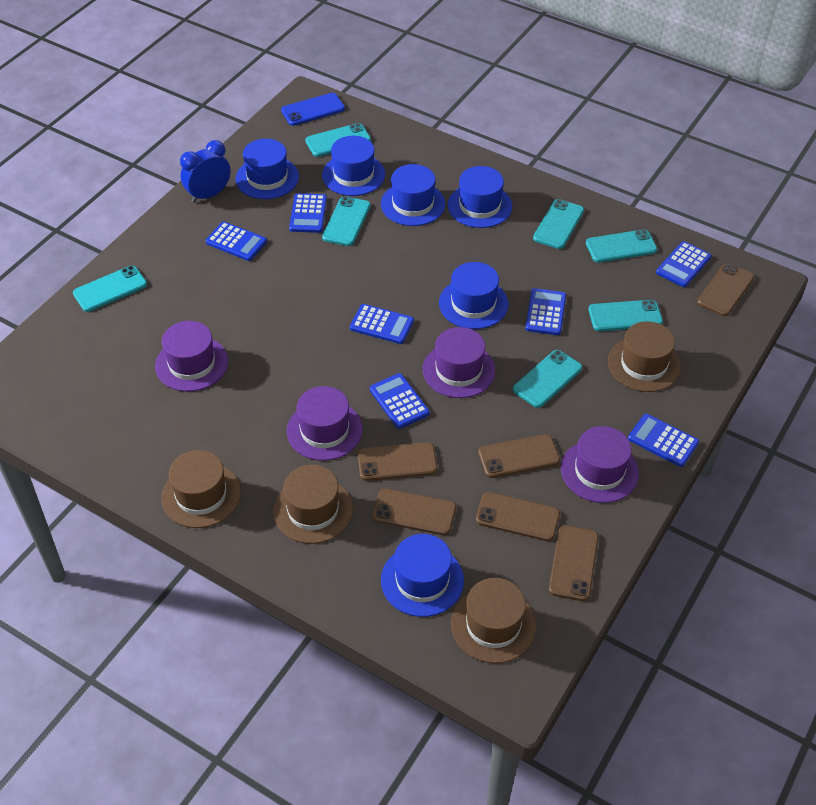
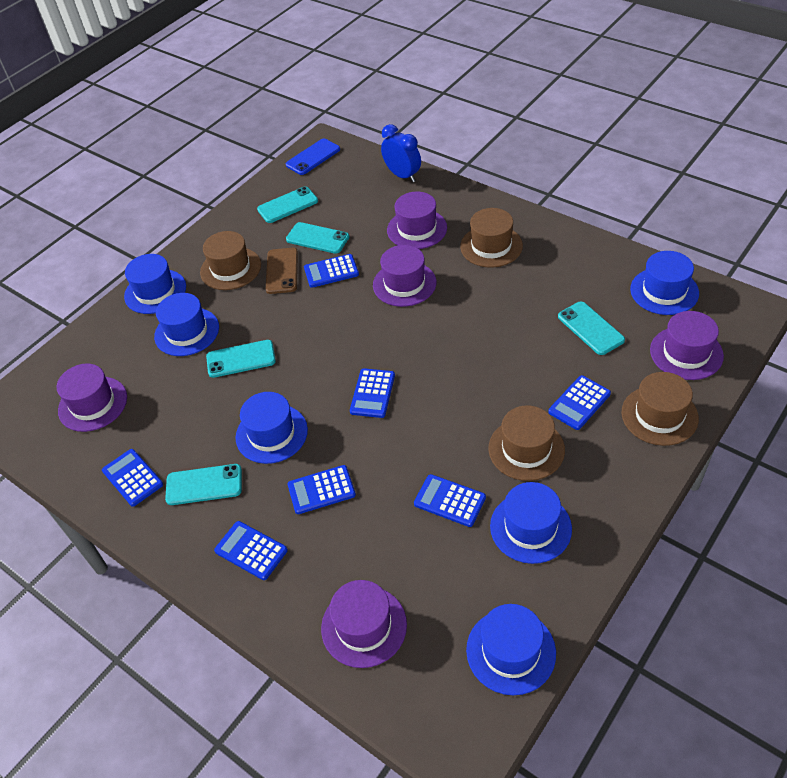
brown phone: 6 -> 1
purple hat: 4 -> 5
turquoise phone: 7 -> 5

